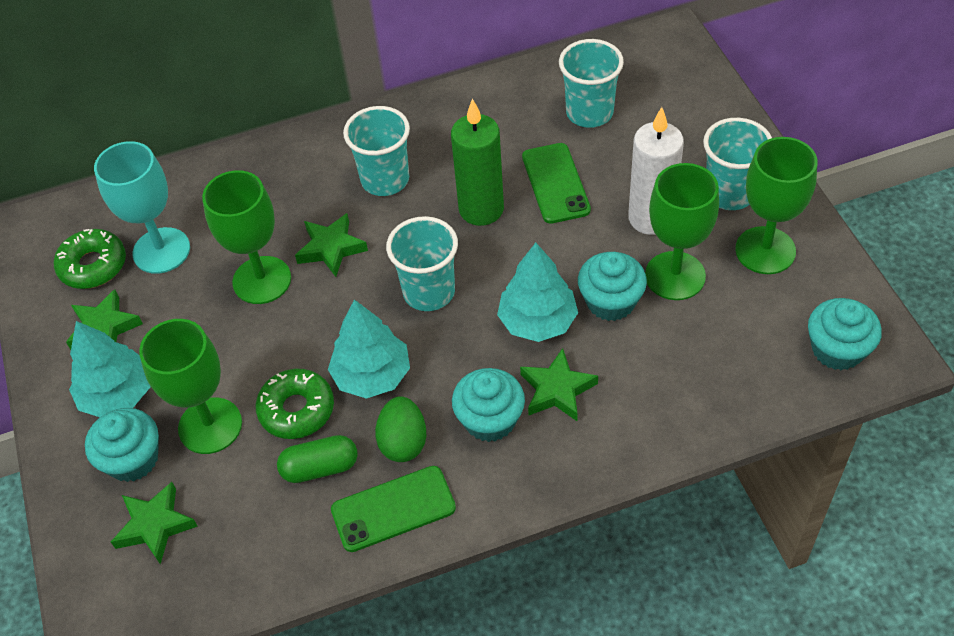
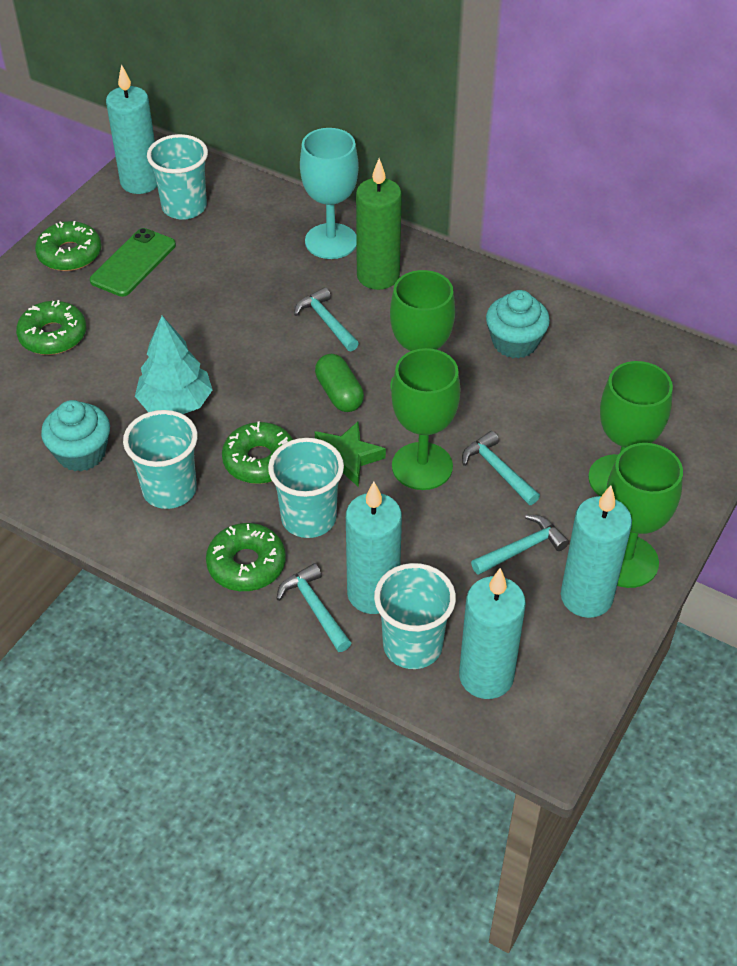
green donut: 2 -> 4
green egg: 1 -> 0
green phone: 2 -> 1
green star: 4 -> 1
turquoise candle: 0 -> 4
turquoise cupcake: 4 -> 2
turquoise hammer: 0 -> 4
turquoise tree: 3 -> 1
white candle: 1 -> 0

